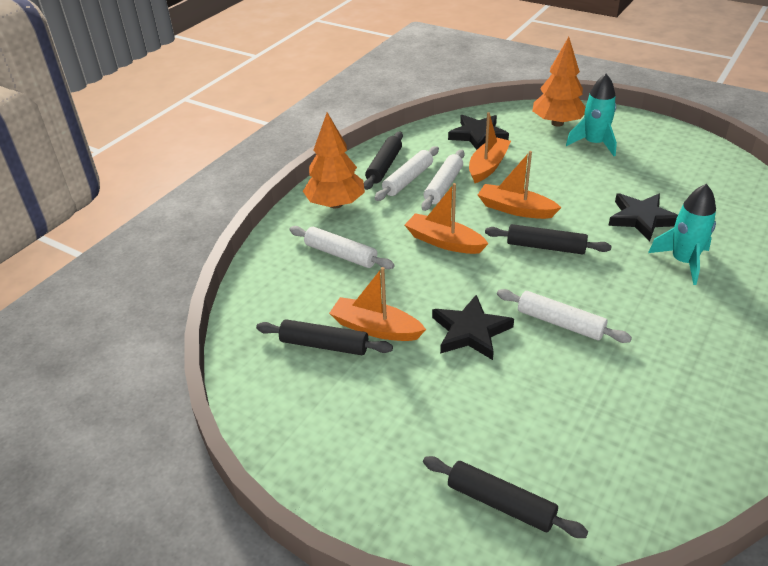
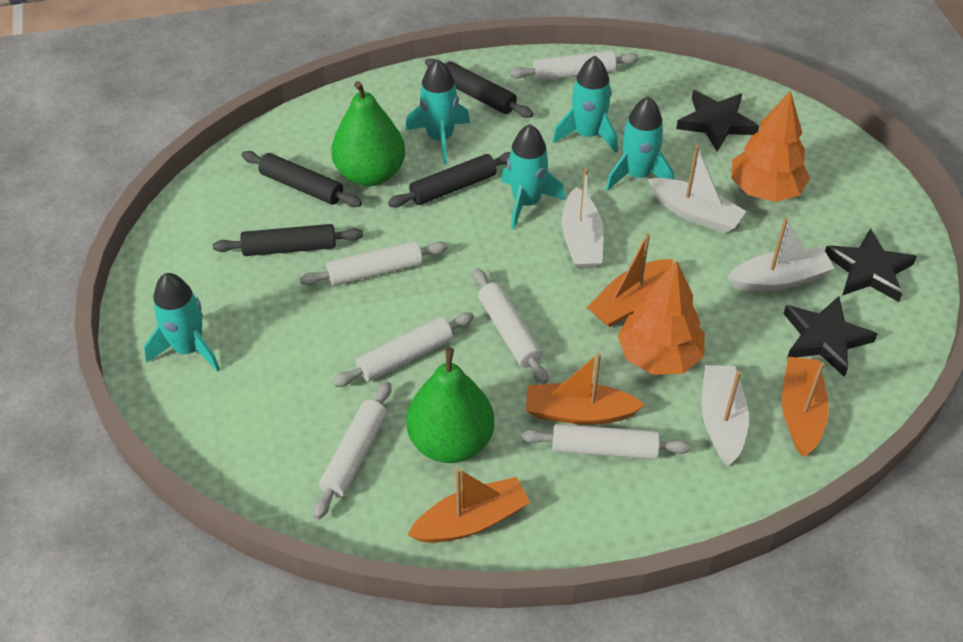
green pear: 0 -> 2
turquoise rocket: 2 -> 5
white boat: 0 -> 4
white rolling pin: 4 -> 6

